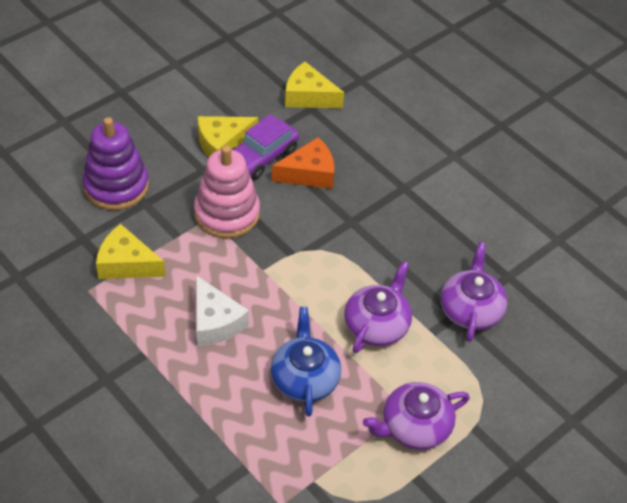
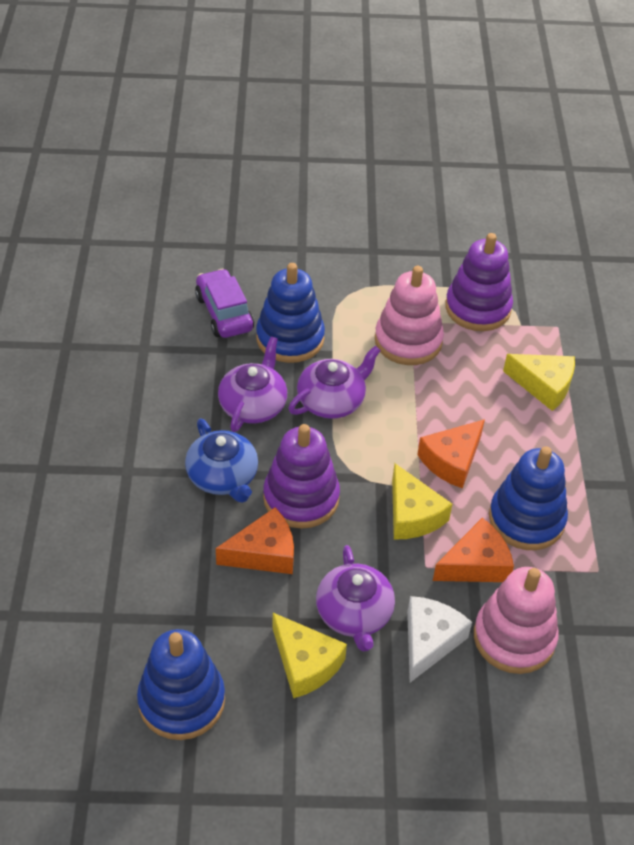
blue stacking toy: 0 -> 3
orange cheese: 1 -> 3
pink stacking toy: 1 -> 2
purple stacking toy: 1 -> 2

